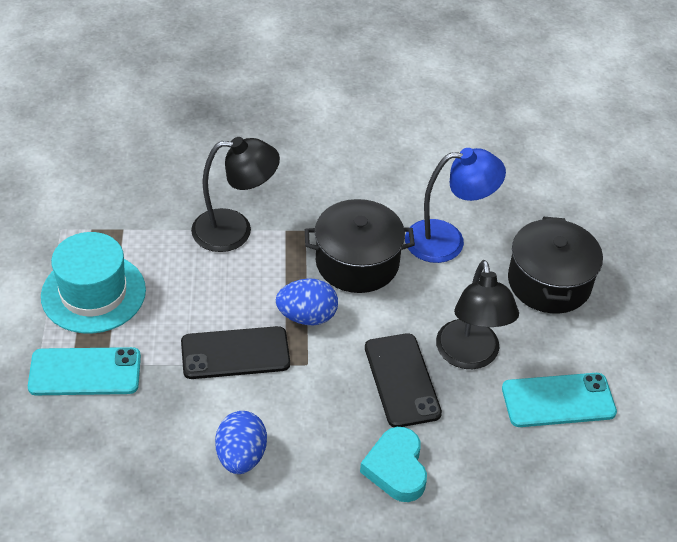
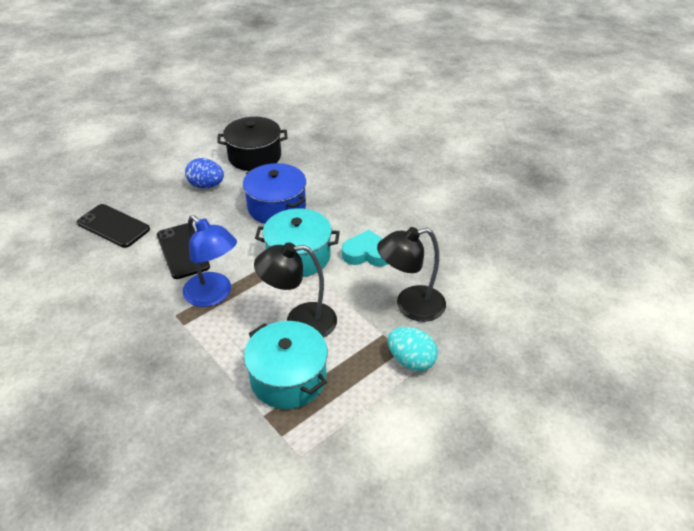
black pot: 2 -> 1
blue egg: 2 -> 1
blue pot: 0 -> 1
turquoise egg: 0 -> 1
turquoise hat: 1 -> 0
turquoise phone: 2 -> 0
turquoise pot: 0 -> 2

